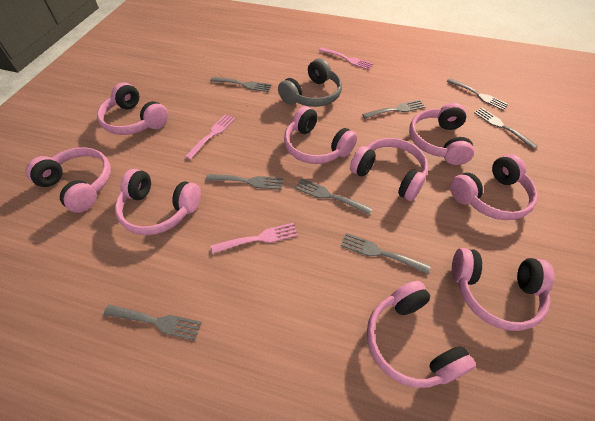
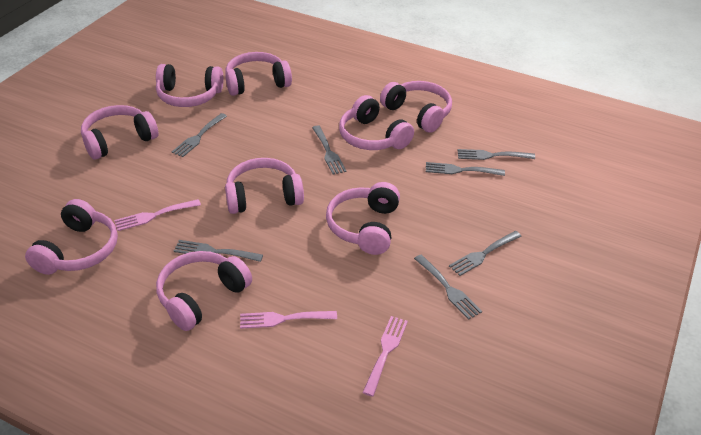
grey fork: 8 -> 7
grey headphones: 1 -> 0

